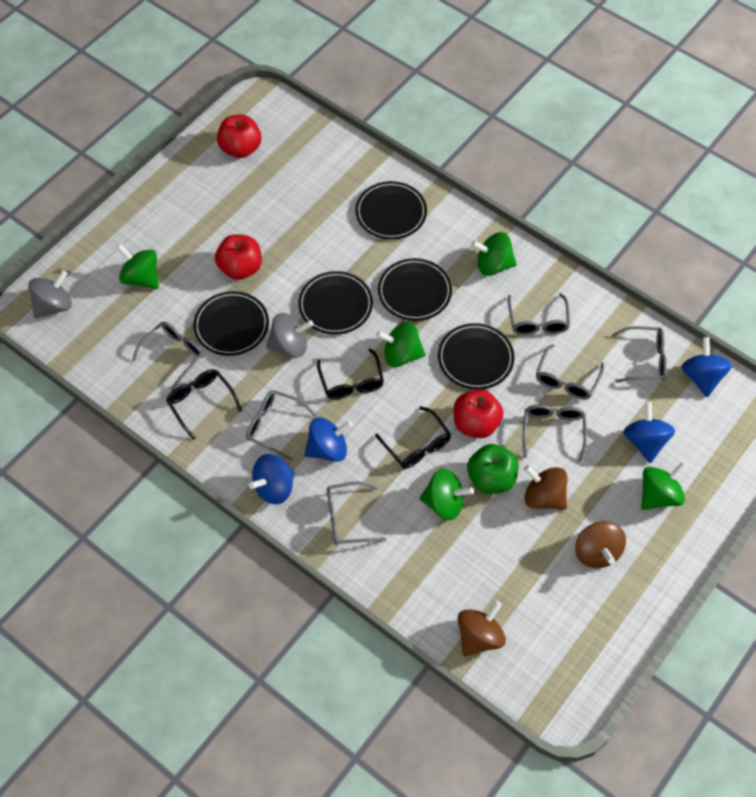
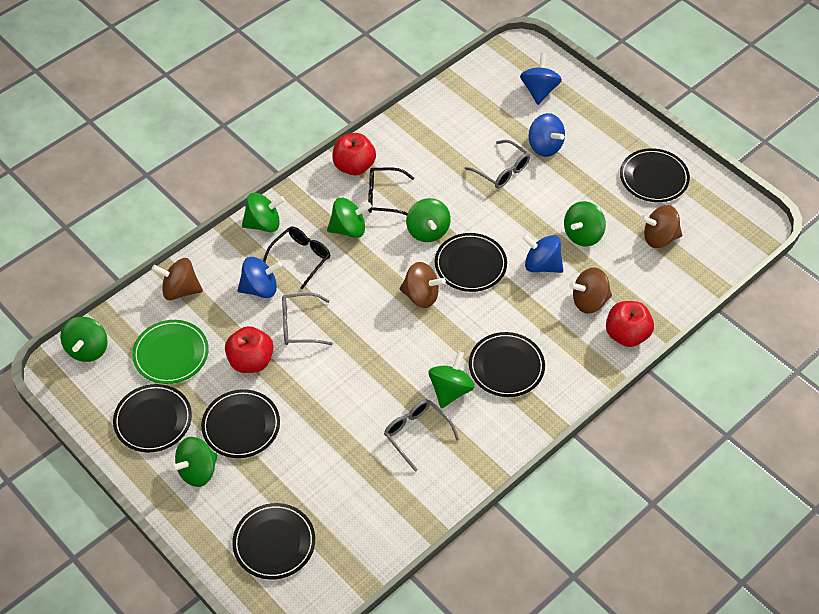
black glasses: 3 -> 2
black plate: 5 -> 6
brown spinning top: 3 -> 4
green apple: 1 -> 0
green plate: 0 -> 1
green spinning top: 5 -> 7
grey glasses: 7 -> 3
grey spinning top: 2 -> 0

